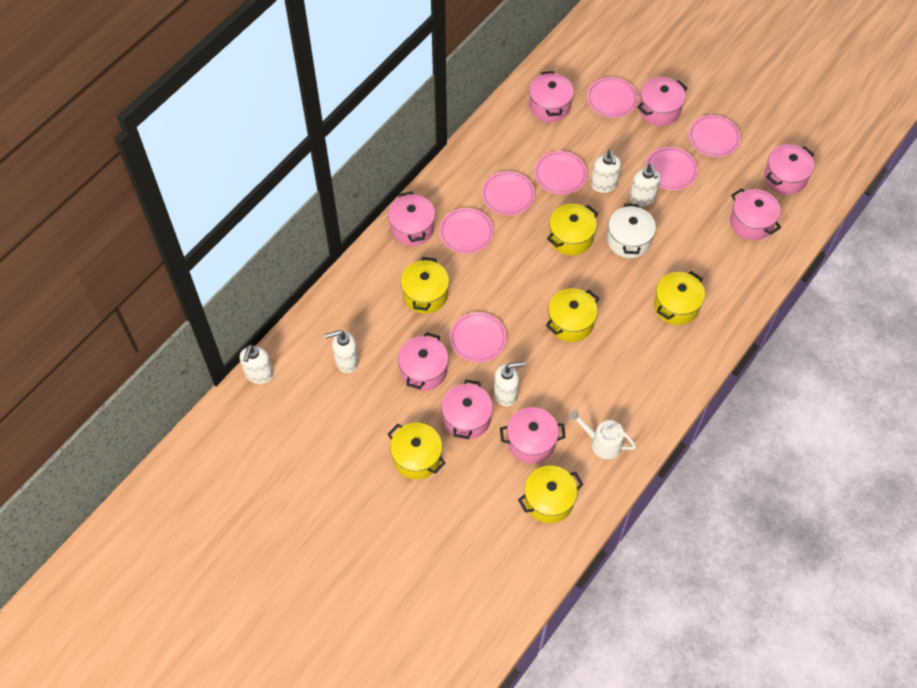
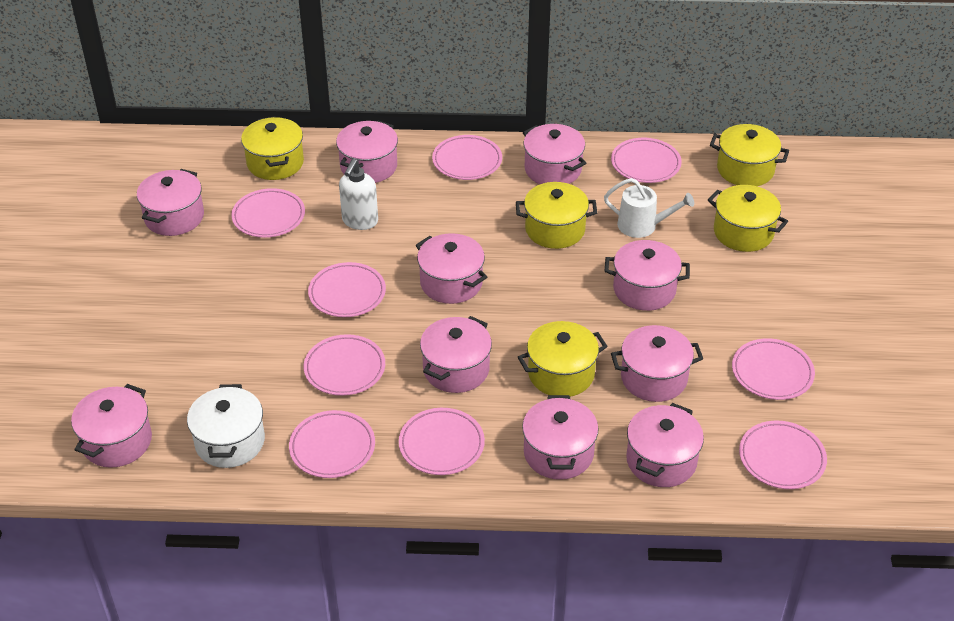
pink plate: 7 -> 9
pink pot: 8 -> 10
white soap dispenser: 5 -> 1
yellow pot: 6 -> 5

